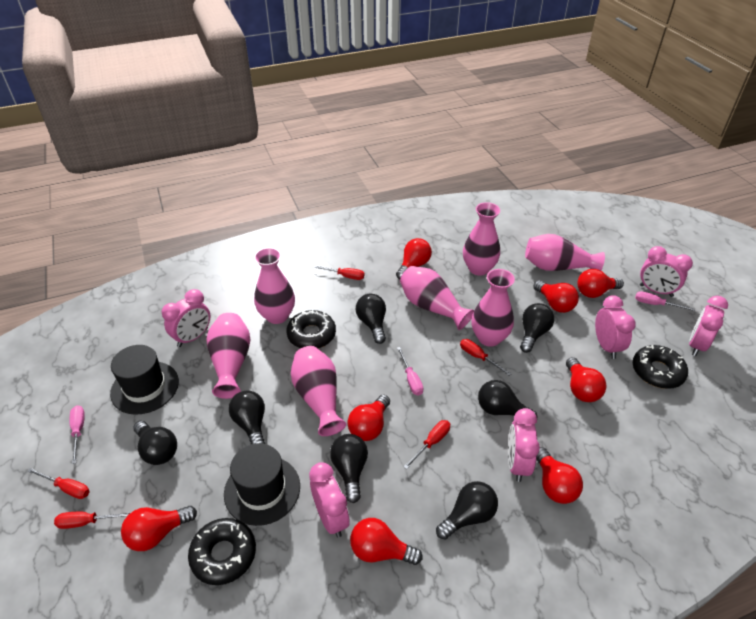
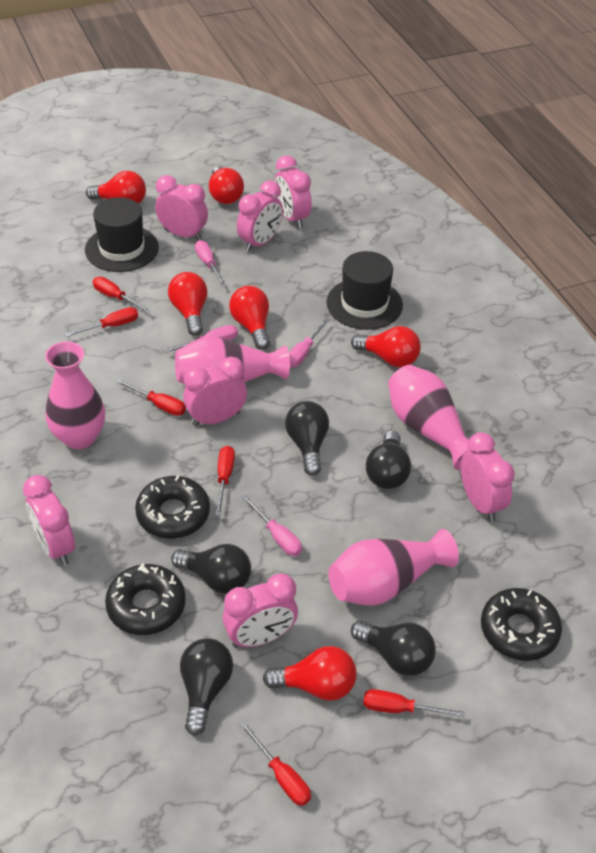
black light bulb: 7 -> 5
pink clock: 6 -> 7
pink screwdriver: 3 -> 4
pink vase: 7 -> 4
red light bulb: 8 -> 6
red screwdriver: 5 -> 6

